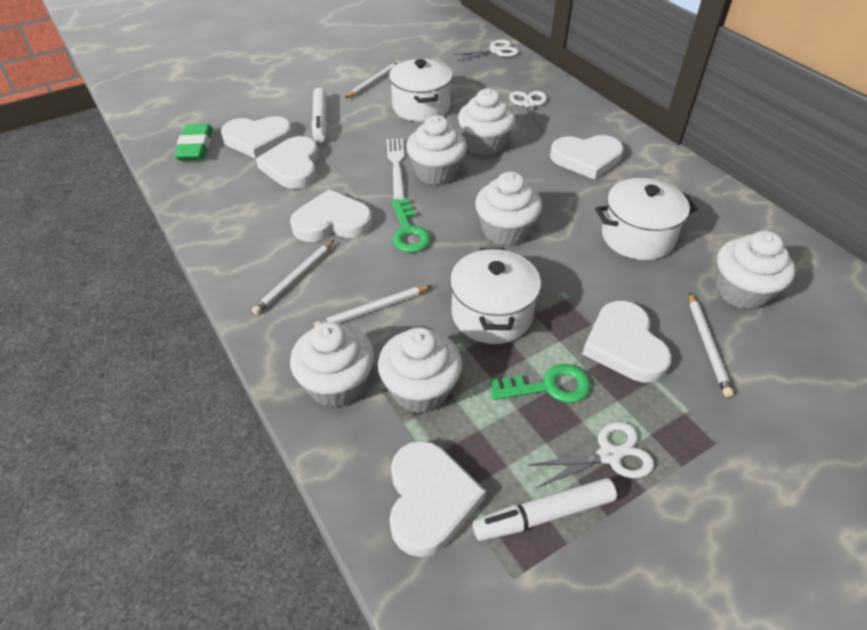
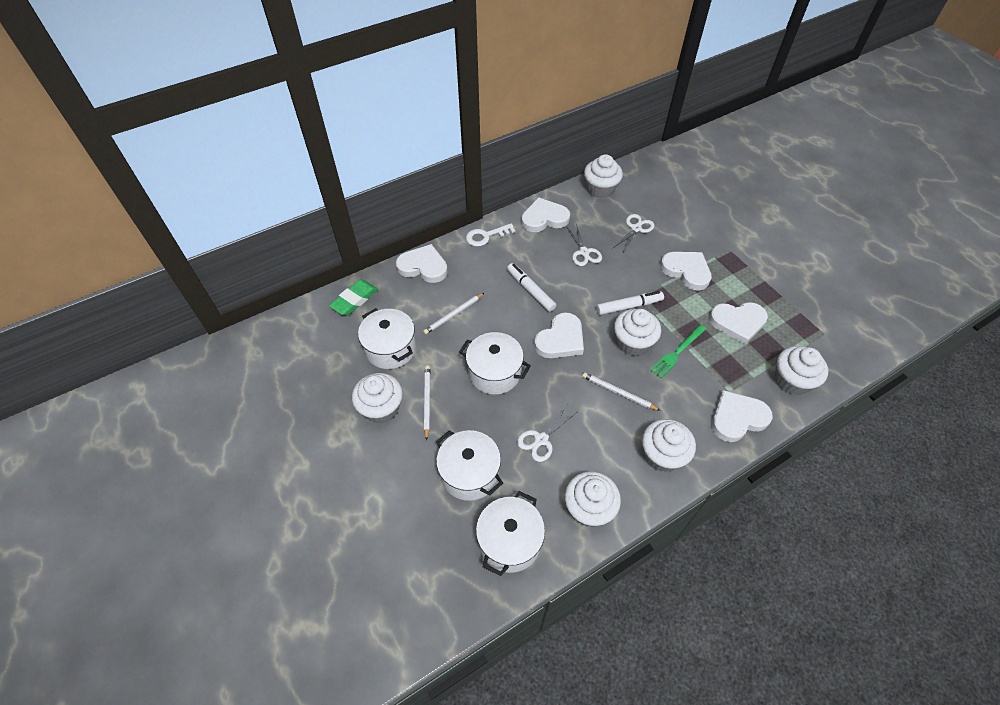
green fork: 0 -> 1
green key: 2 -> 0
white fork: 1 -> 0
white key: 0 -> 1
white pencil: 4 -> 3
white pot: 3 -> 4

